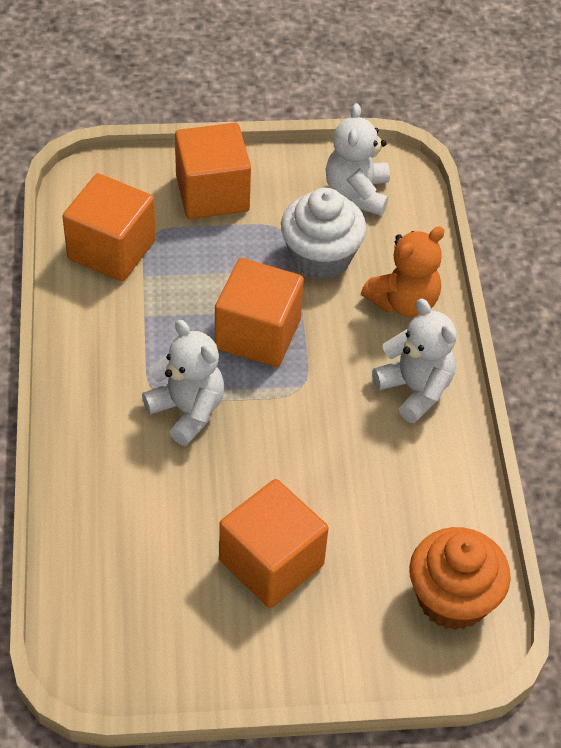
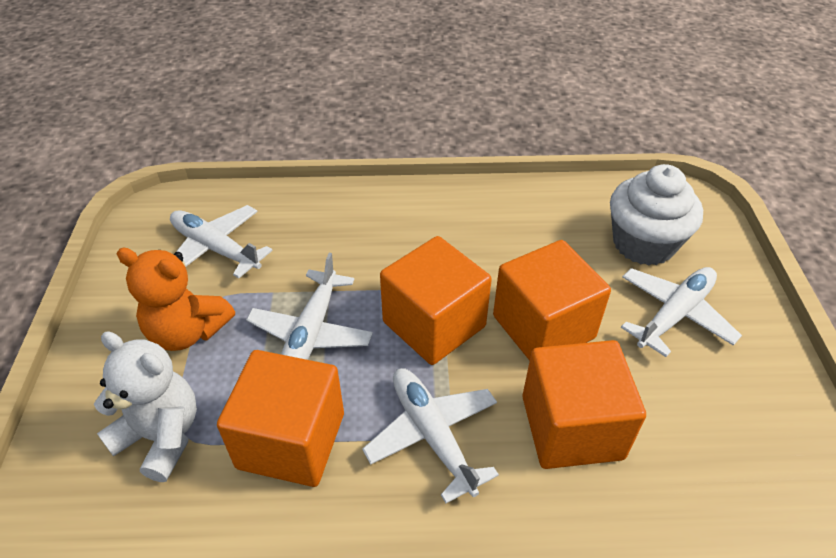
orange cupcake: 1 -> 0
white plane: 0 -> 4
white teddy bear: 3 -> 1

